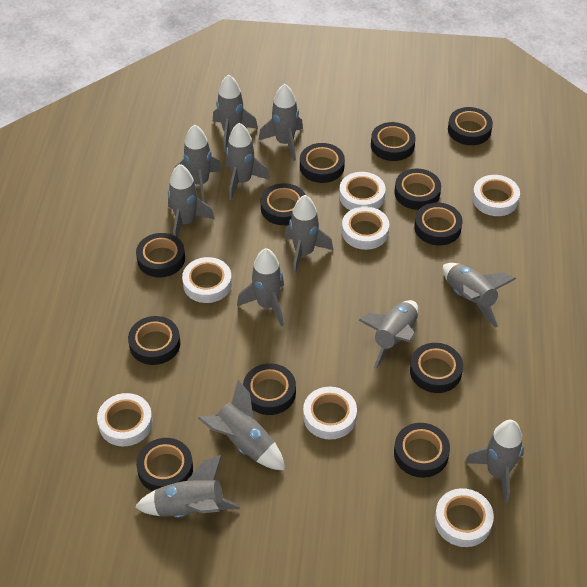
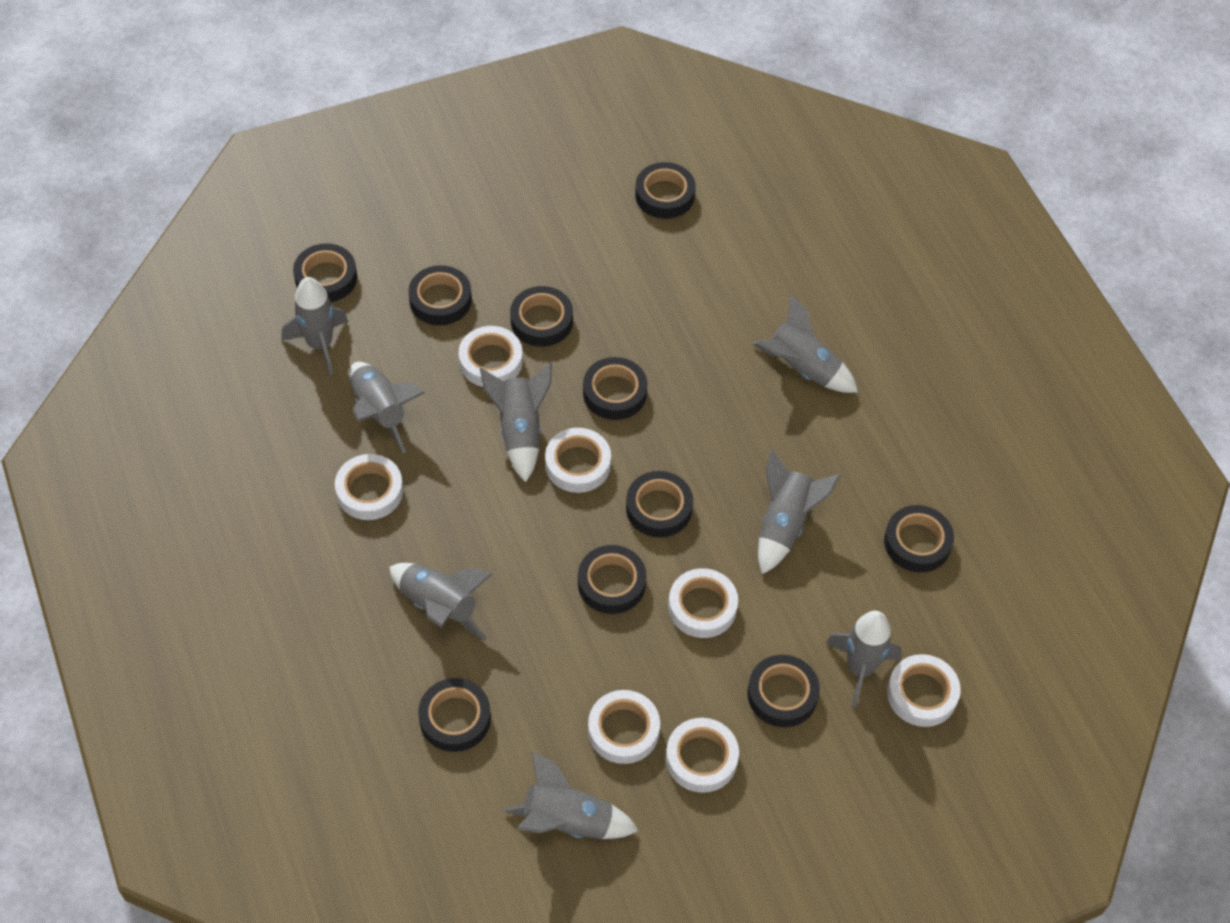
black tape: 12 -> 10
grey rocket: 12 -> 8

